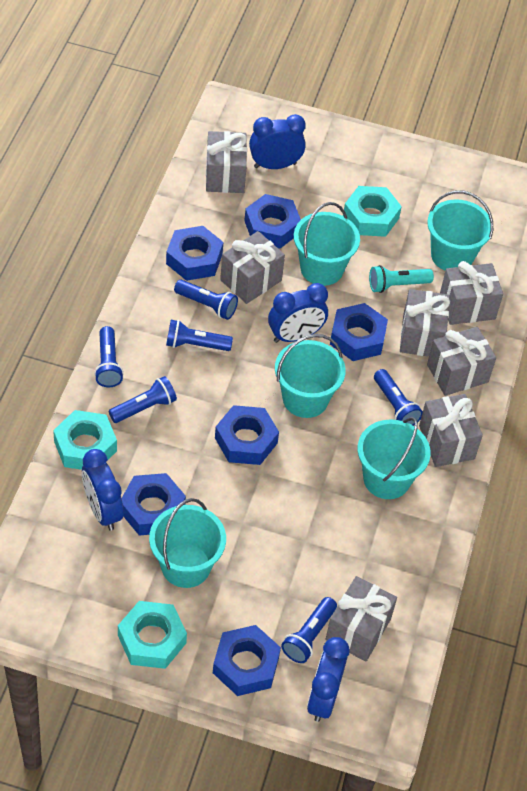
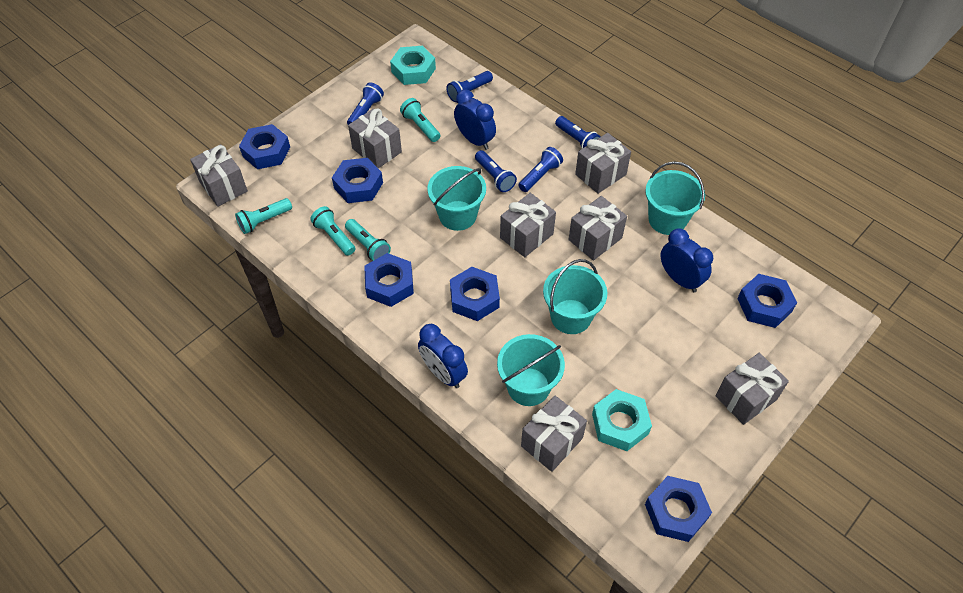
blue clock: 4 -> 3
blue flashlight: 6 -> 5
turquoise bucket: 5 -> 4
turquoise flashlight: 1 -> 4
turquoise nut: 3 -> 2

